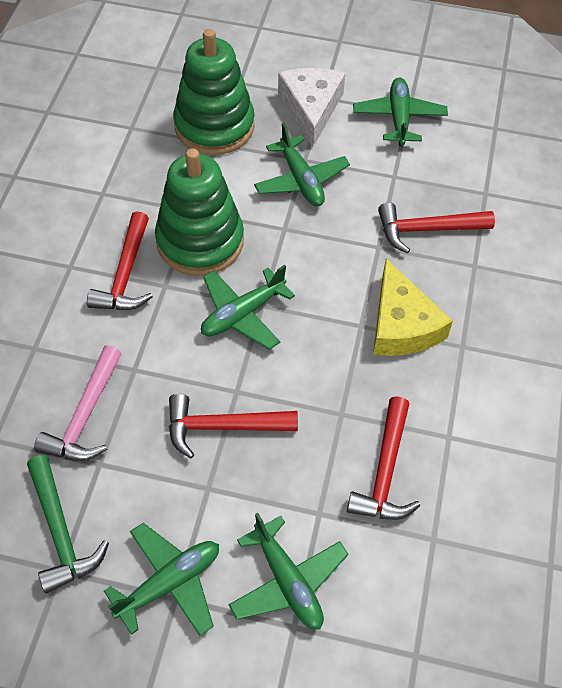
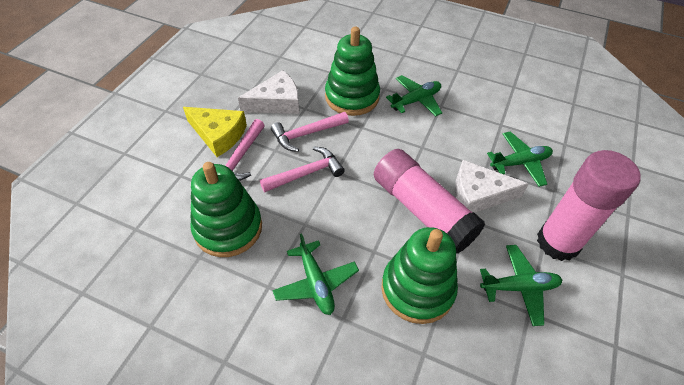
green hammer: 1 -> 0
green plane: 5 -> 4
green stacking toy: 2 -> 3
pink glue stick: 0 -> 2
pink hammer: 1 -> 3
red hammer: 4 -> 0
white cheese: 1 -> 2

